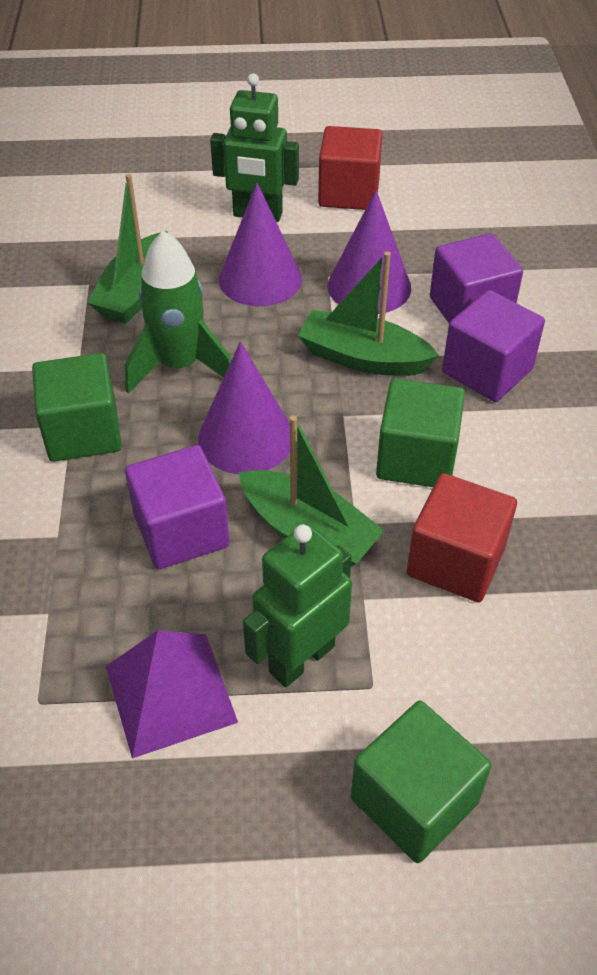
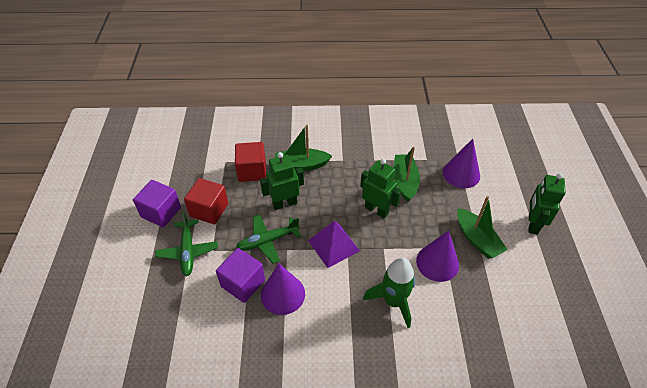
green cube: 3 -> 0
green plane: 0 -> 2
green robot: 2 -> 3
purple cube: 3 -> 2

